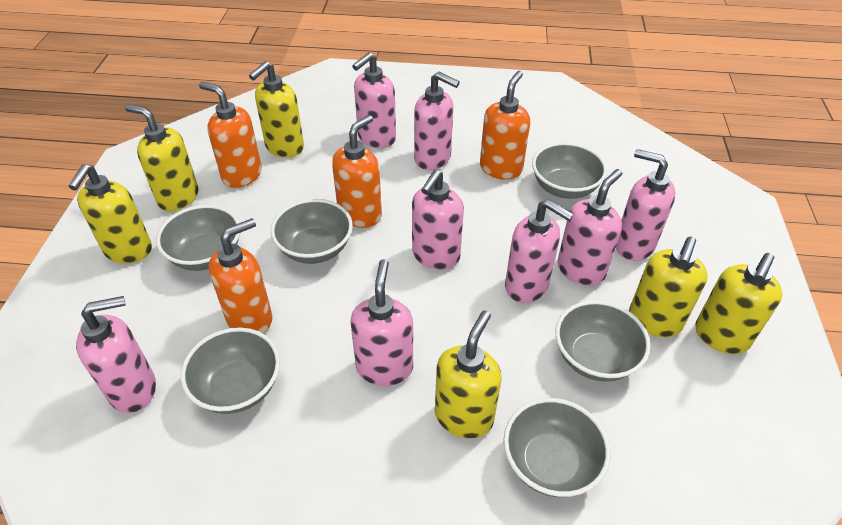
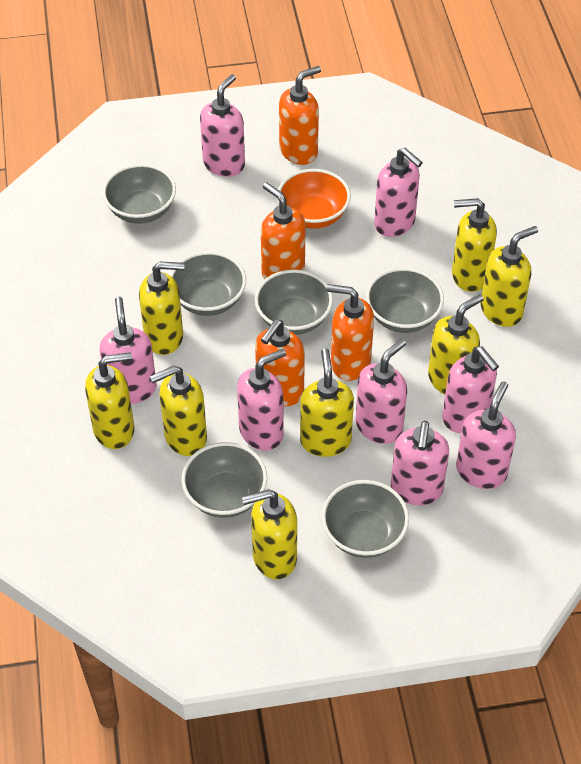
orange bowl: 0 -> 1
yellow soap dispenser: 6 -> 8

